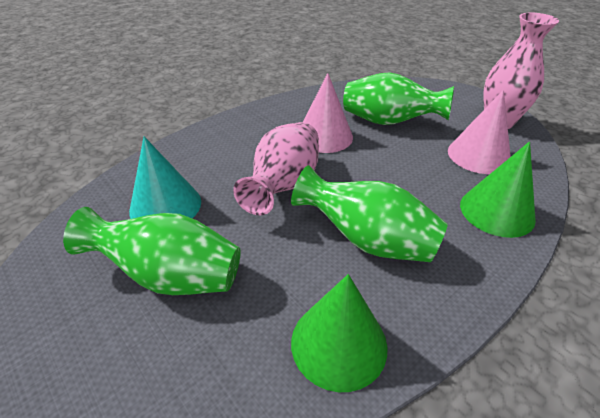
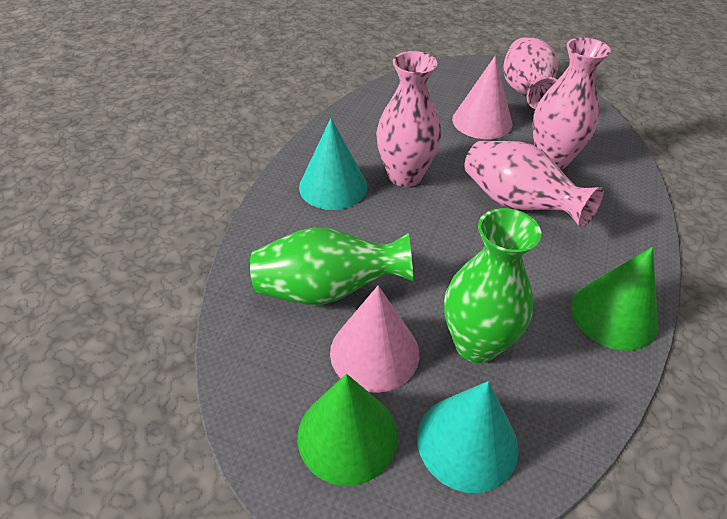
green vase: 3 -> 2
pink vase: 2 -> 4
turquoise cone: 1 -> 2

